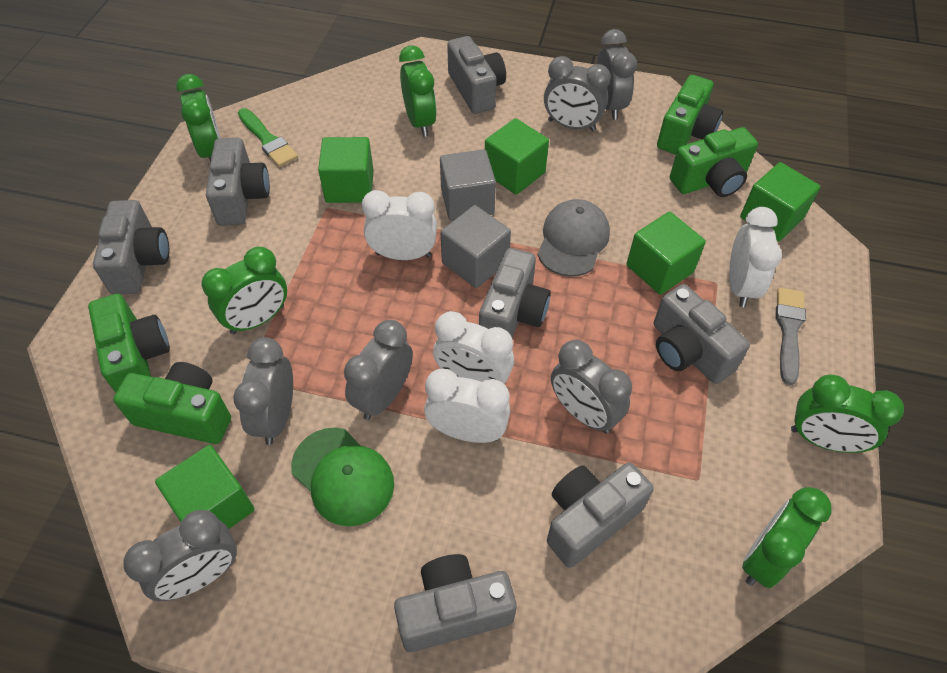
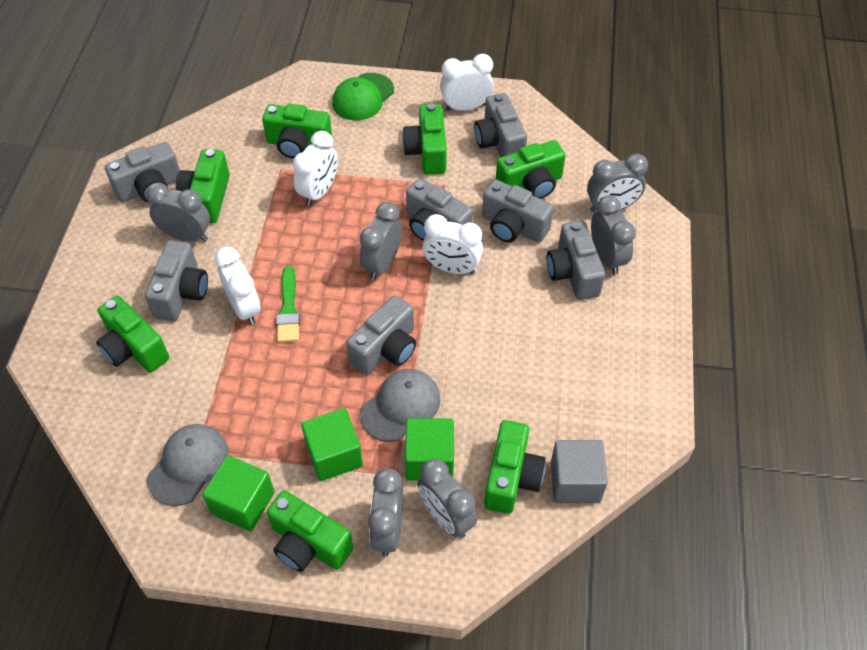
green camera: 4 -> 7
green clock: 5 -> 0
green cube: 5 -> 3
grey brush: 1 -> 0
grey cap: 1 -> 2
grey cube: 2 -> 1

